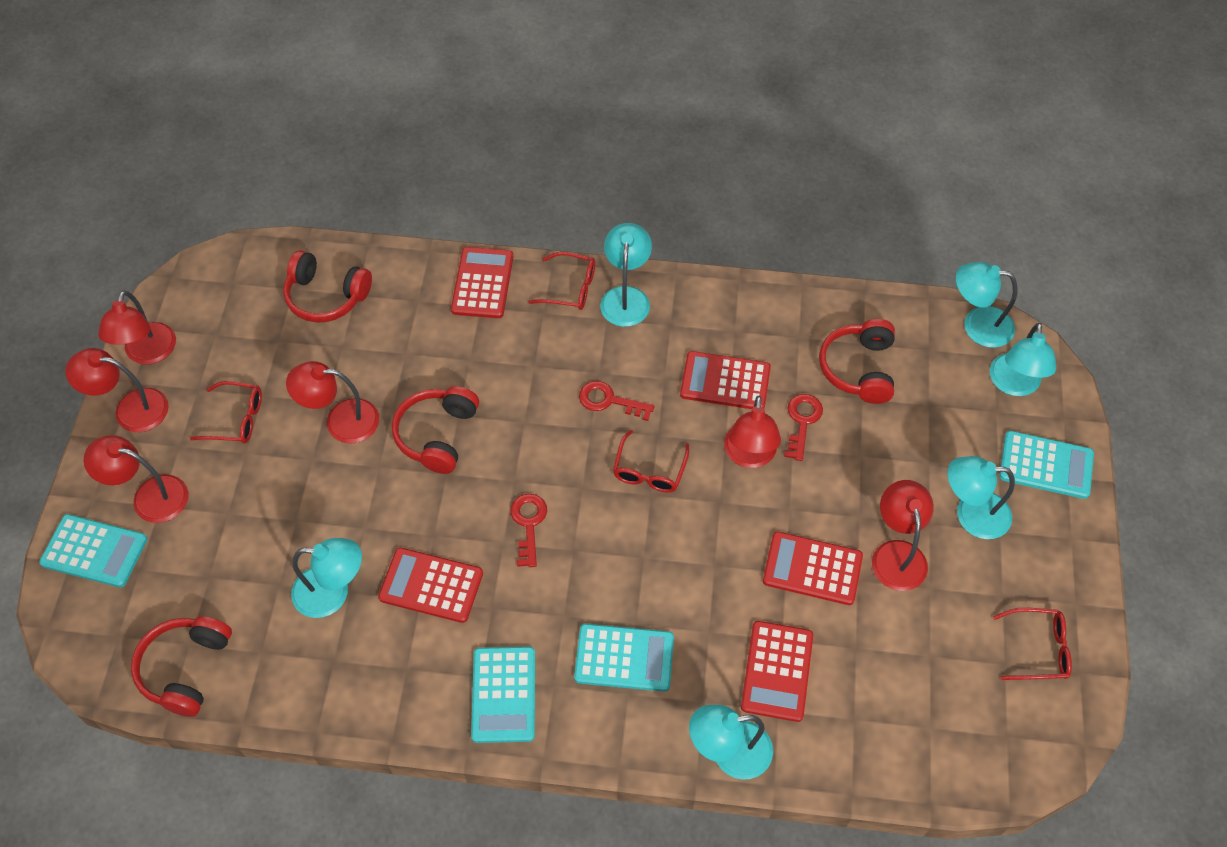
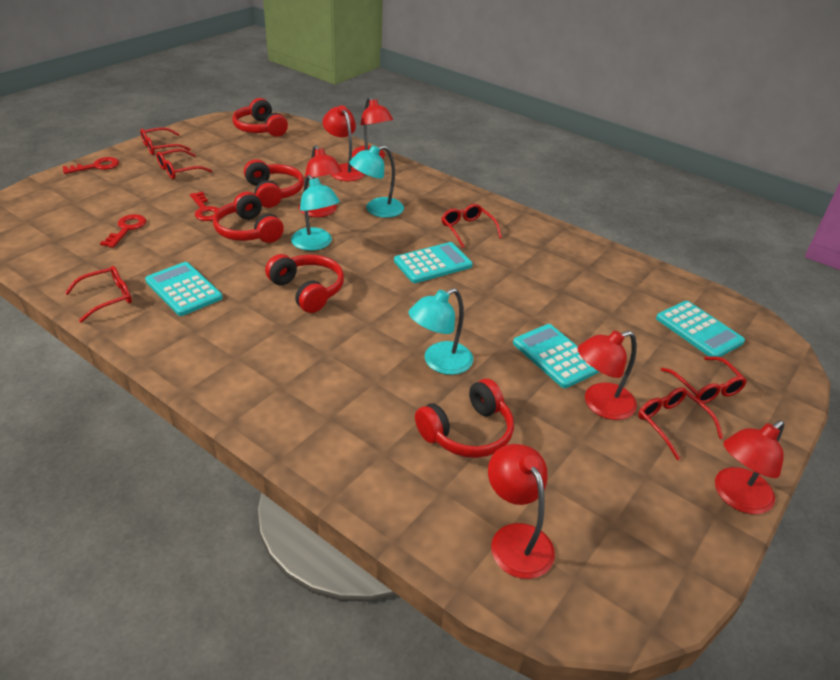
red calculator: 5 -> 0
red glasses: 4 -> 6
red headphones: 4 -> 5
turquoise lamp: 6 -> 3

